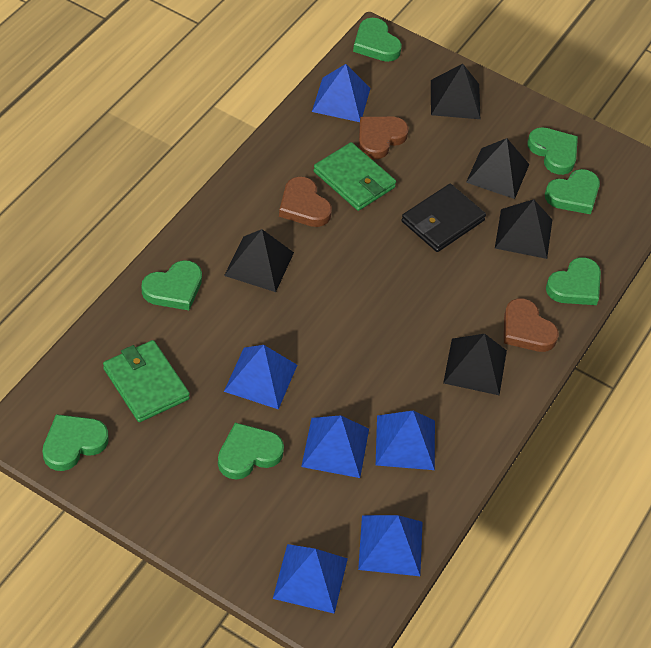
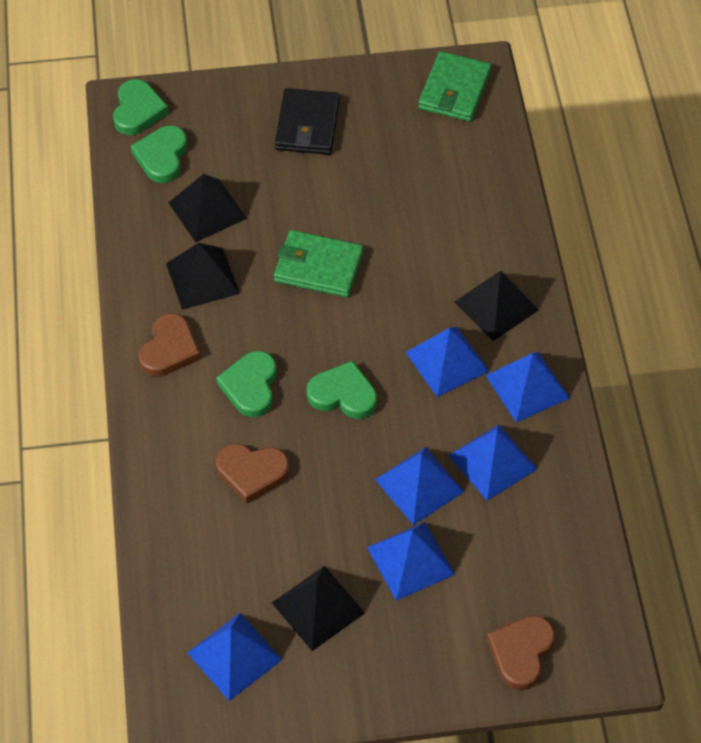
black pyramid: 5 -> 4
green heart: 7 -> 4

